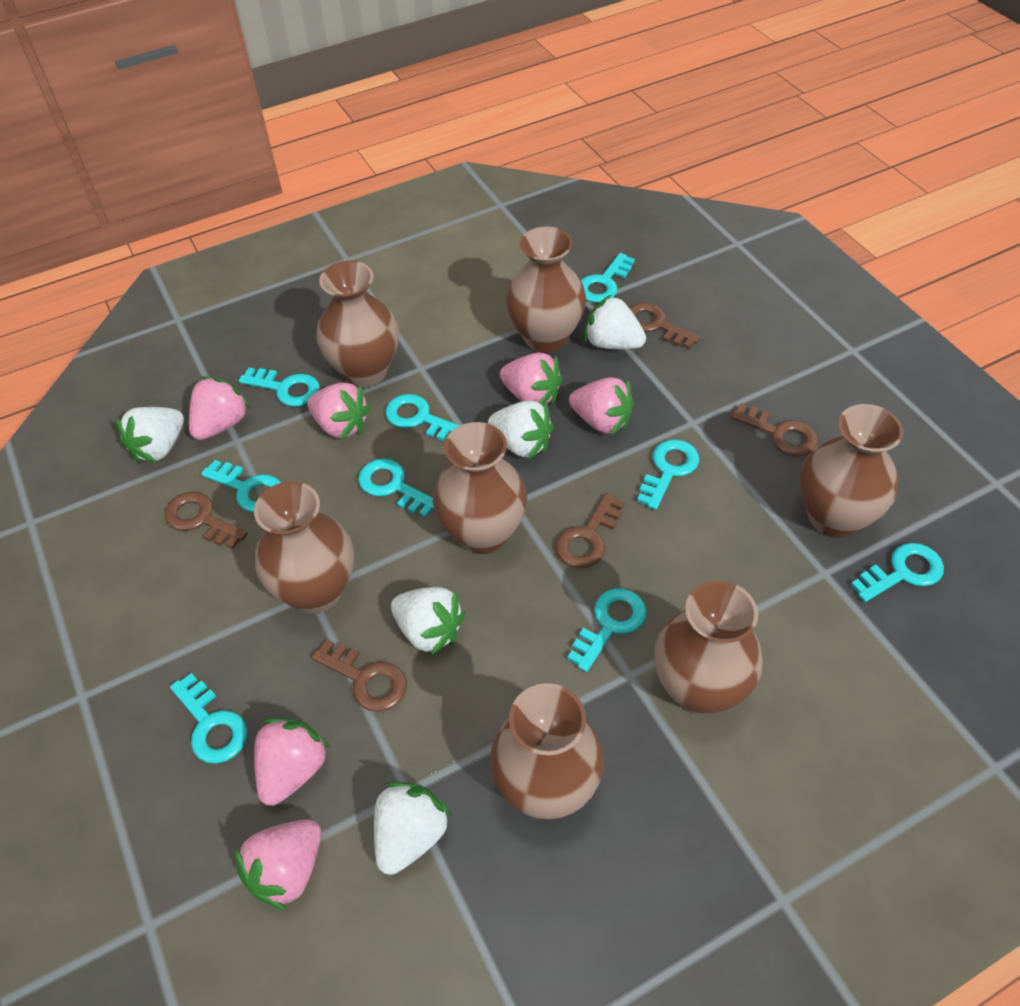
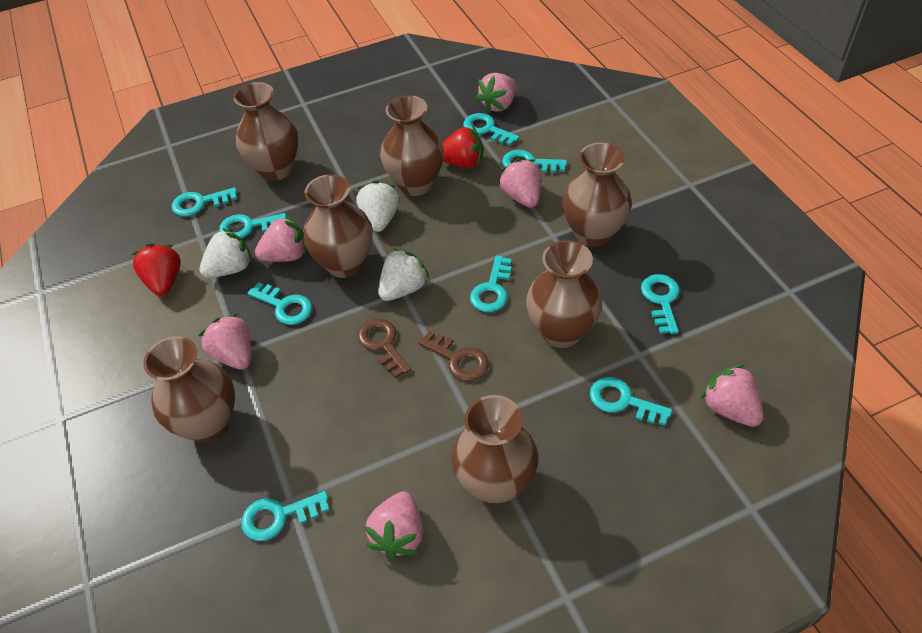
brown key: 5 -> 2
red strawberry: 0 -> 2
white strawberry: 5 -> 3

